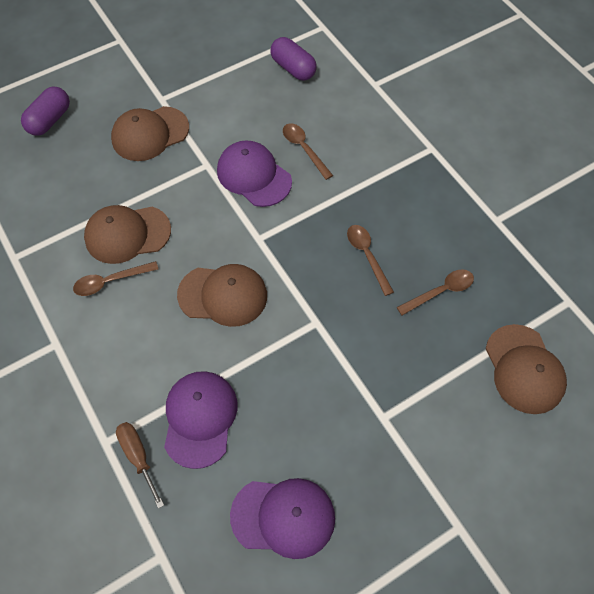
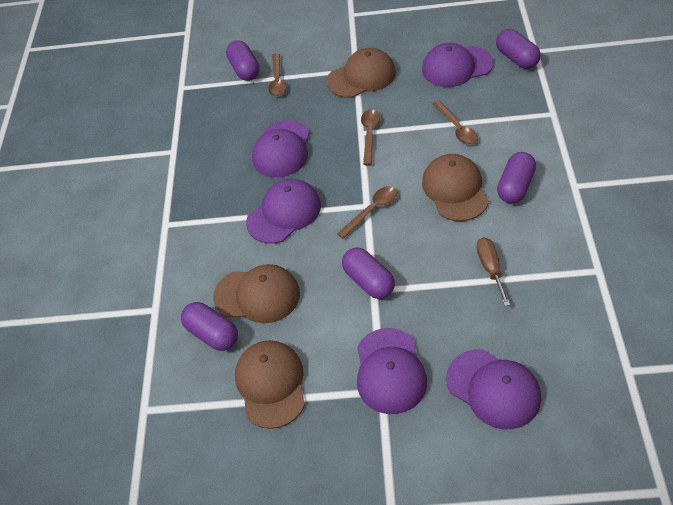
purple cap: 3 -> 5
purple capsule: 2 -> 5

